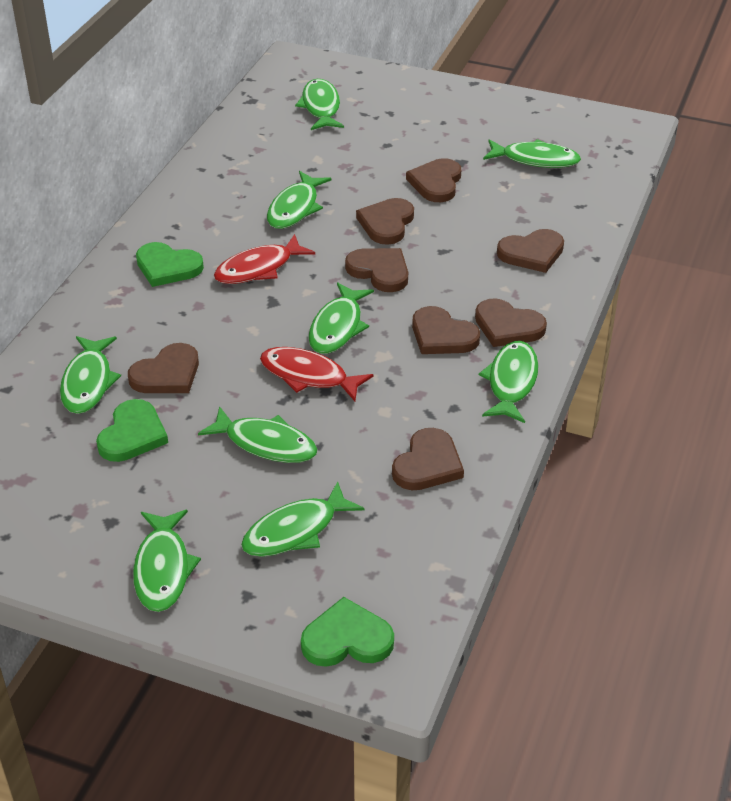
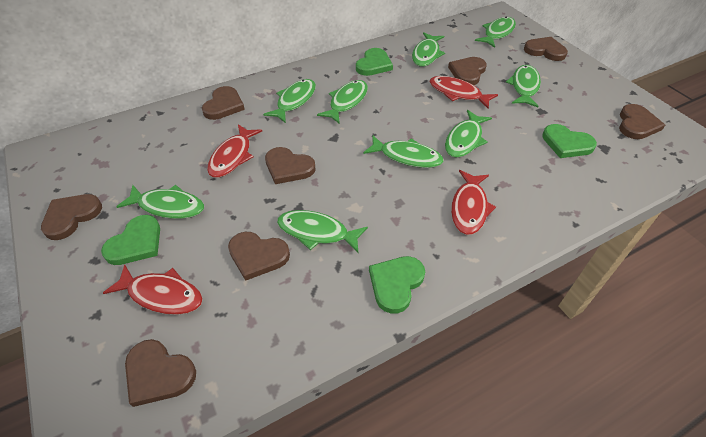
green heart: 3 -> 4
red fish: 2 -> 4

